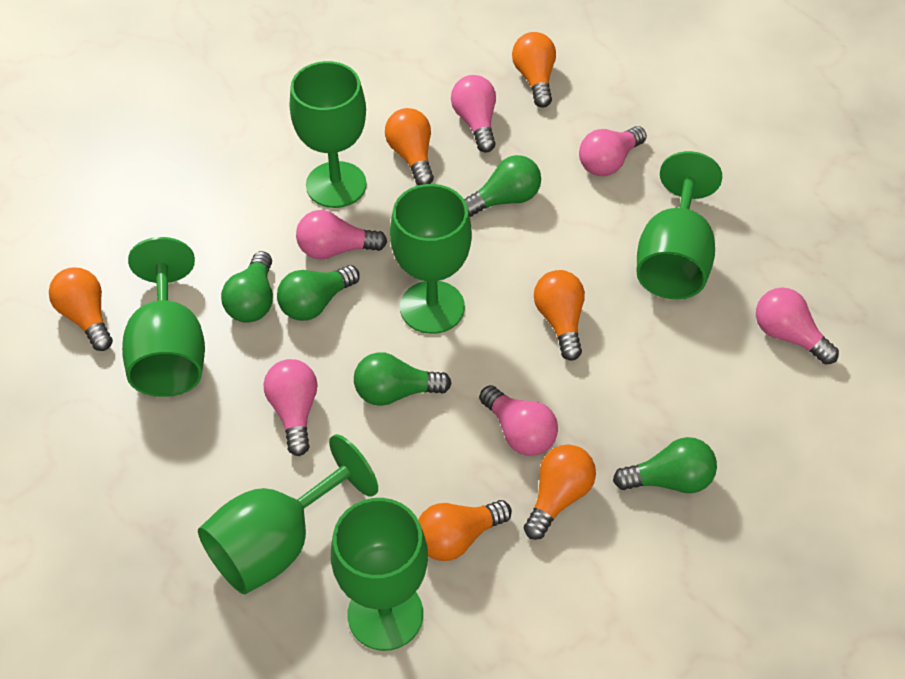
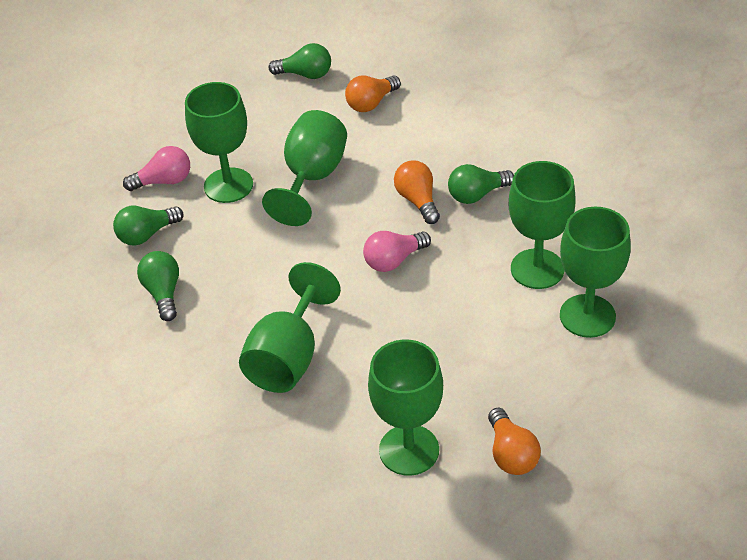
green light bulb: 5 -> 4
orange light bulb: 6 -> 3
pink light bulb: 6 -> 2

